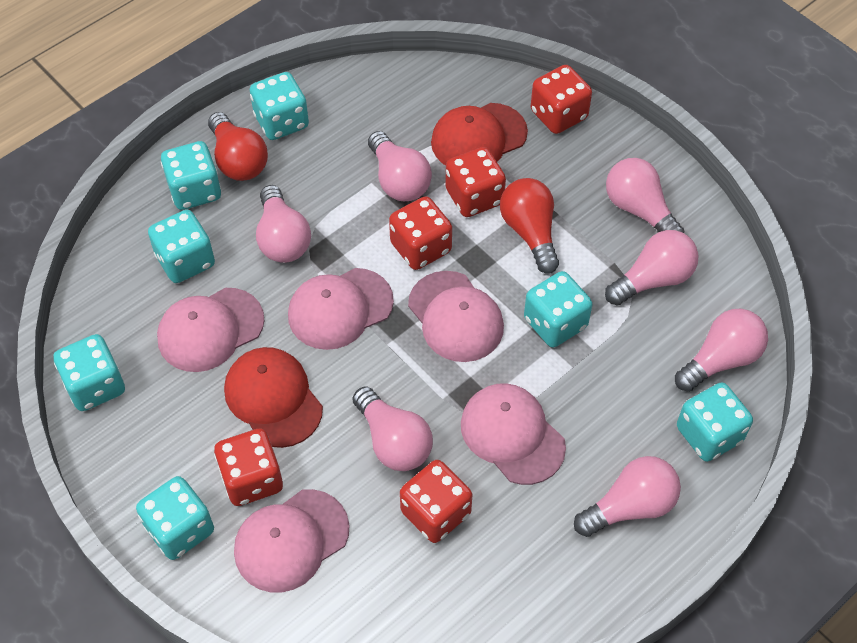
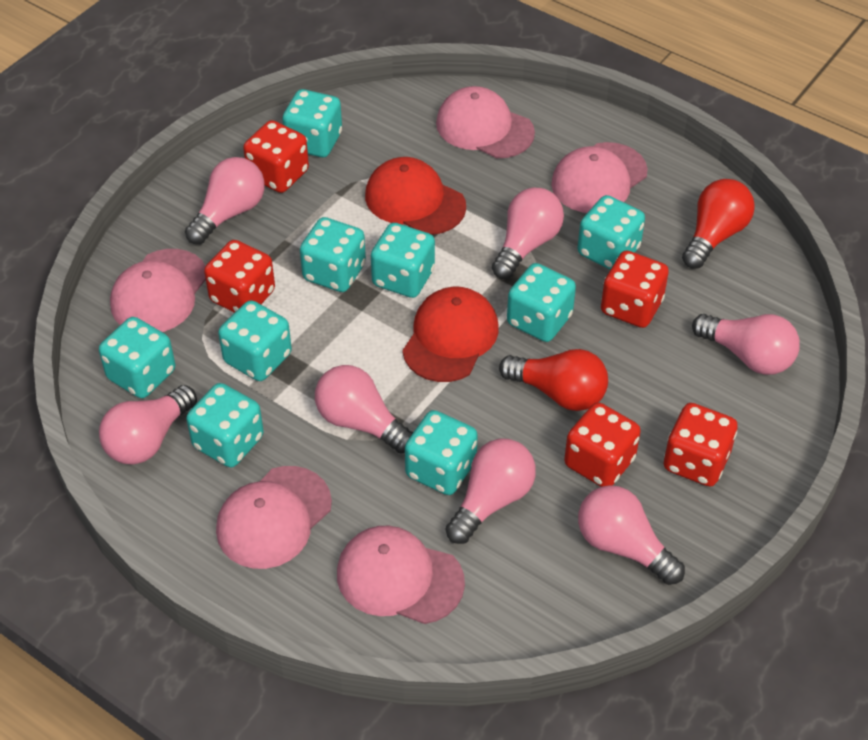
turquoise dice: 7 -> 9

